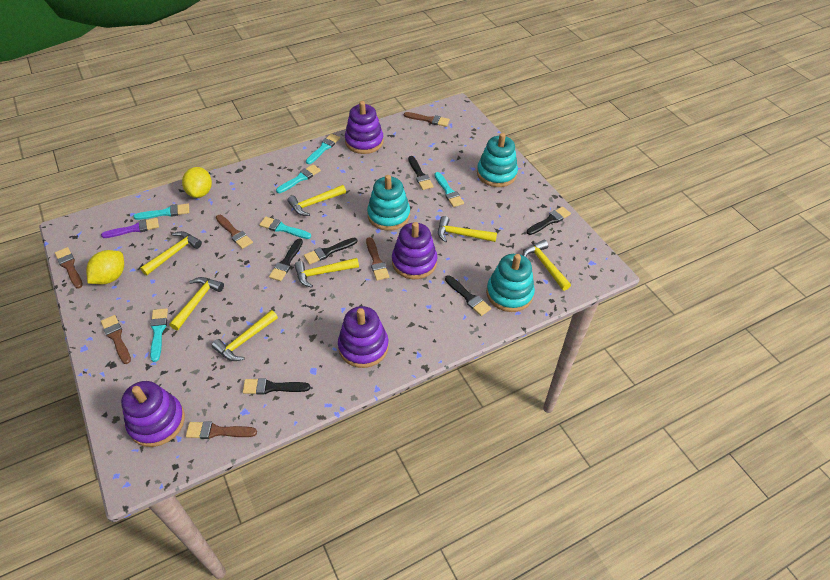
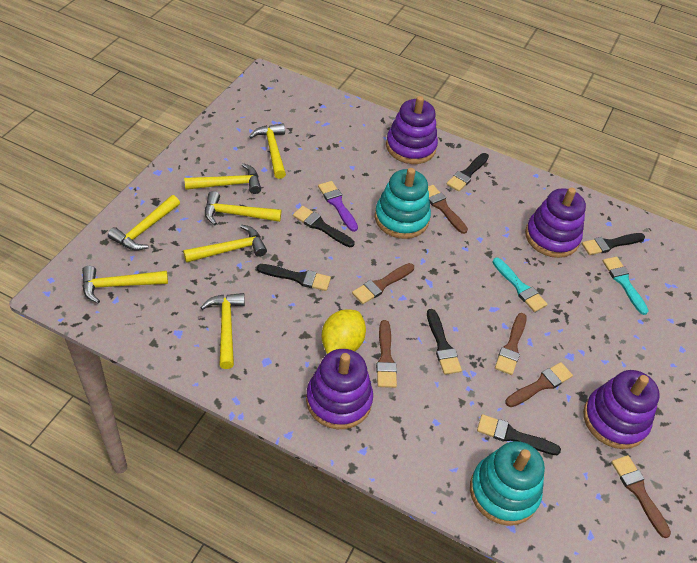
turquoise brush: 6 -> 2
turquoise stacking toy: 3 -> 2
yellow lemon: 2 -> 1

